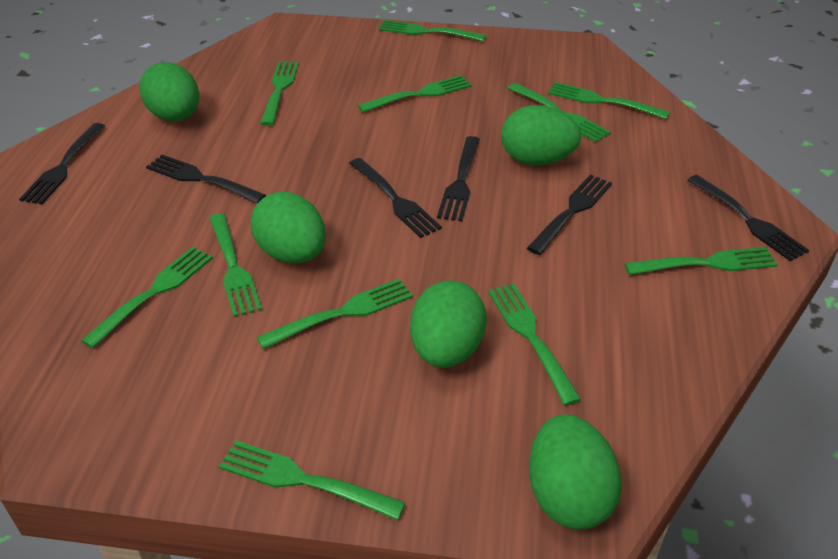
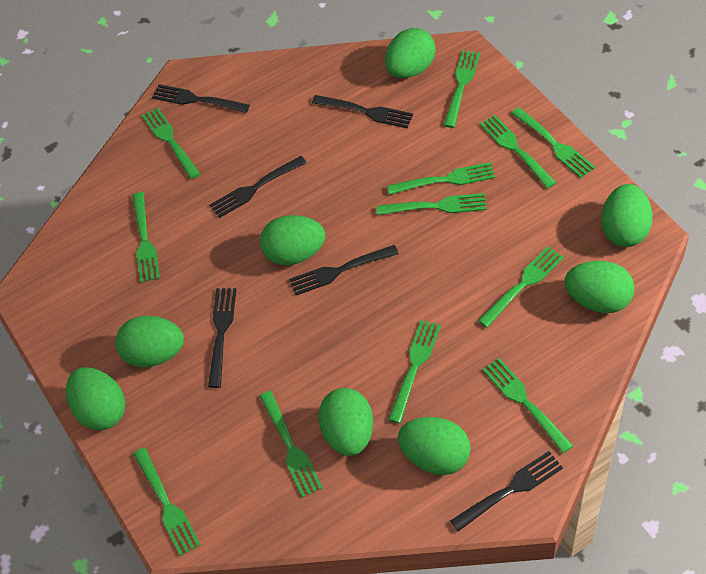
green egg: 5 -> 8
green fork: 11 -> 12

